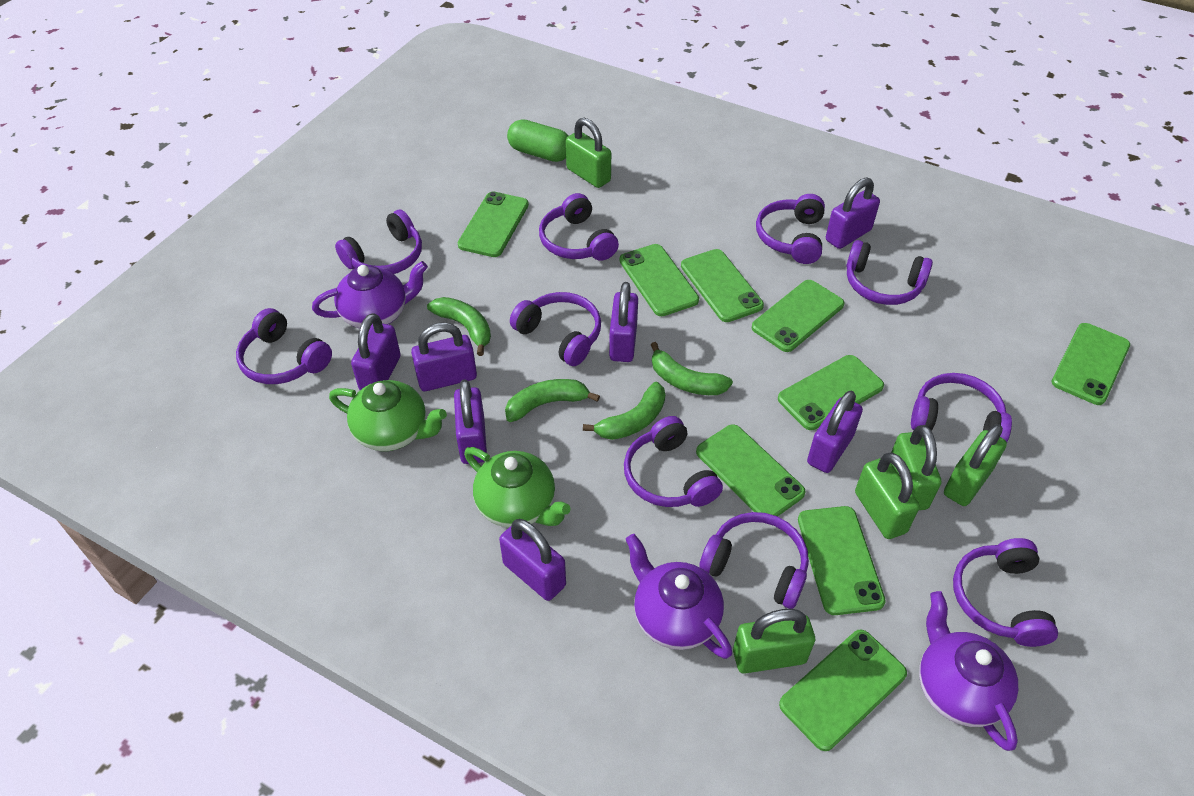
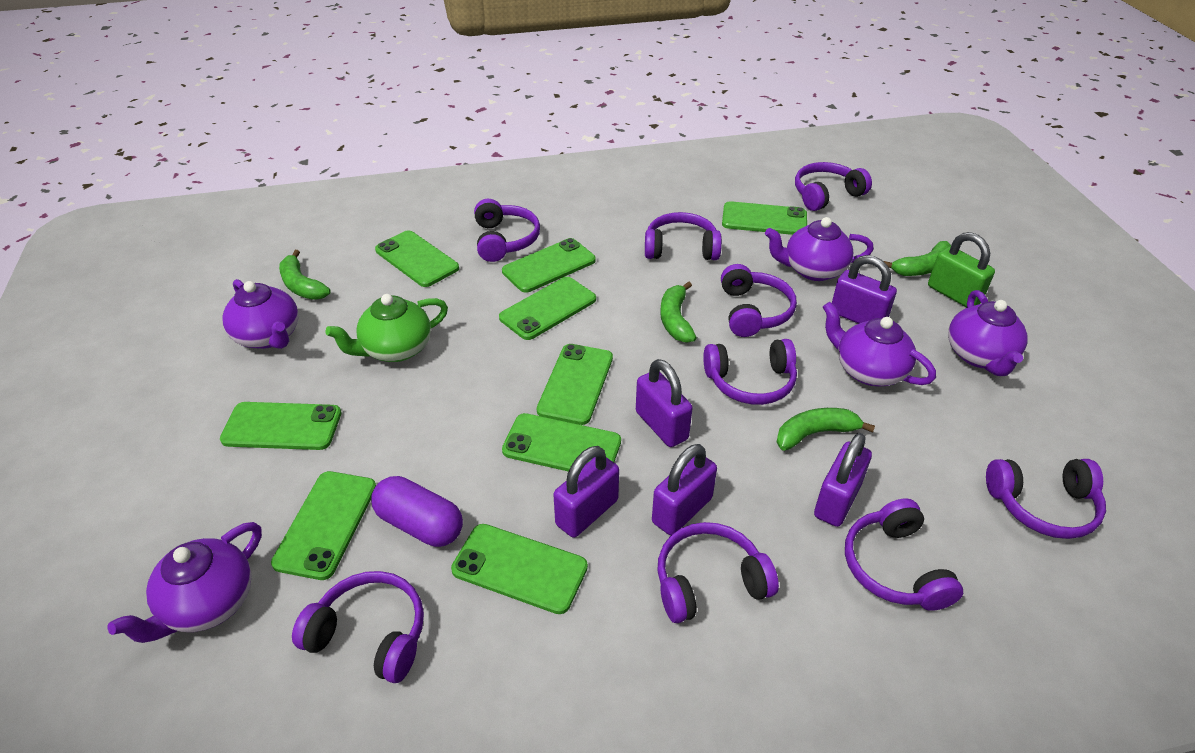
green capsule: 1 -> 0
green padlock: 5 -> 1
green teapot: 2 -> 1
purple capsule: 0 -> 1
purple headphones: 10 -> 9
purple padlock: 7 -> 5
purple teapot: 3 -> 5

